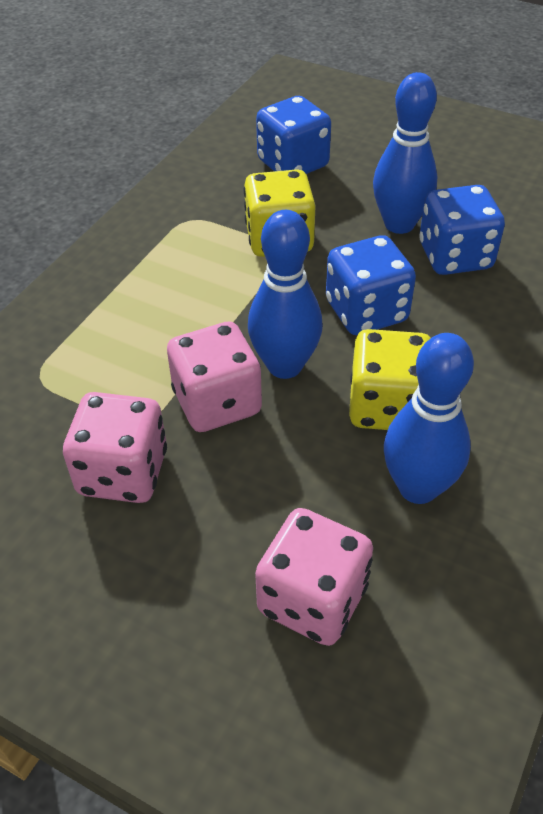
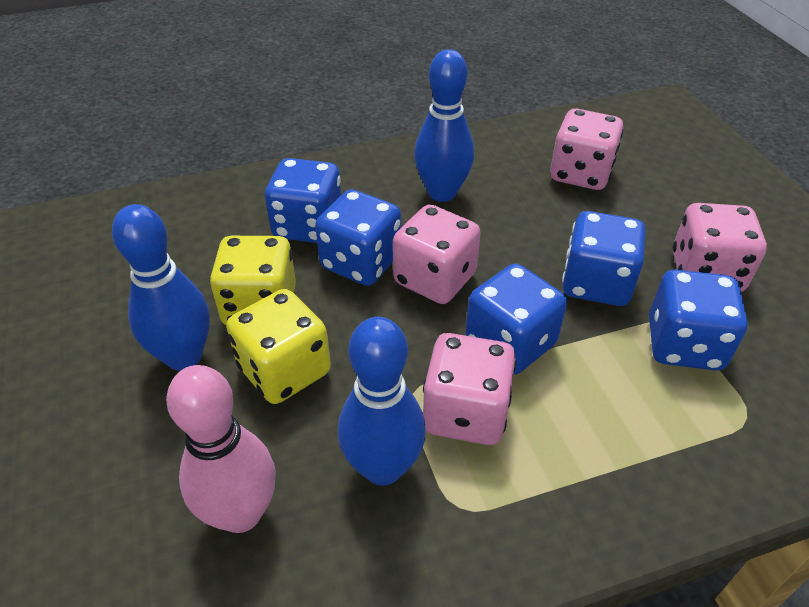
blue dice: 3 -> 5
pink bowling pin: 0 -> 1
pink dice: 3 -> 4

